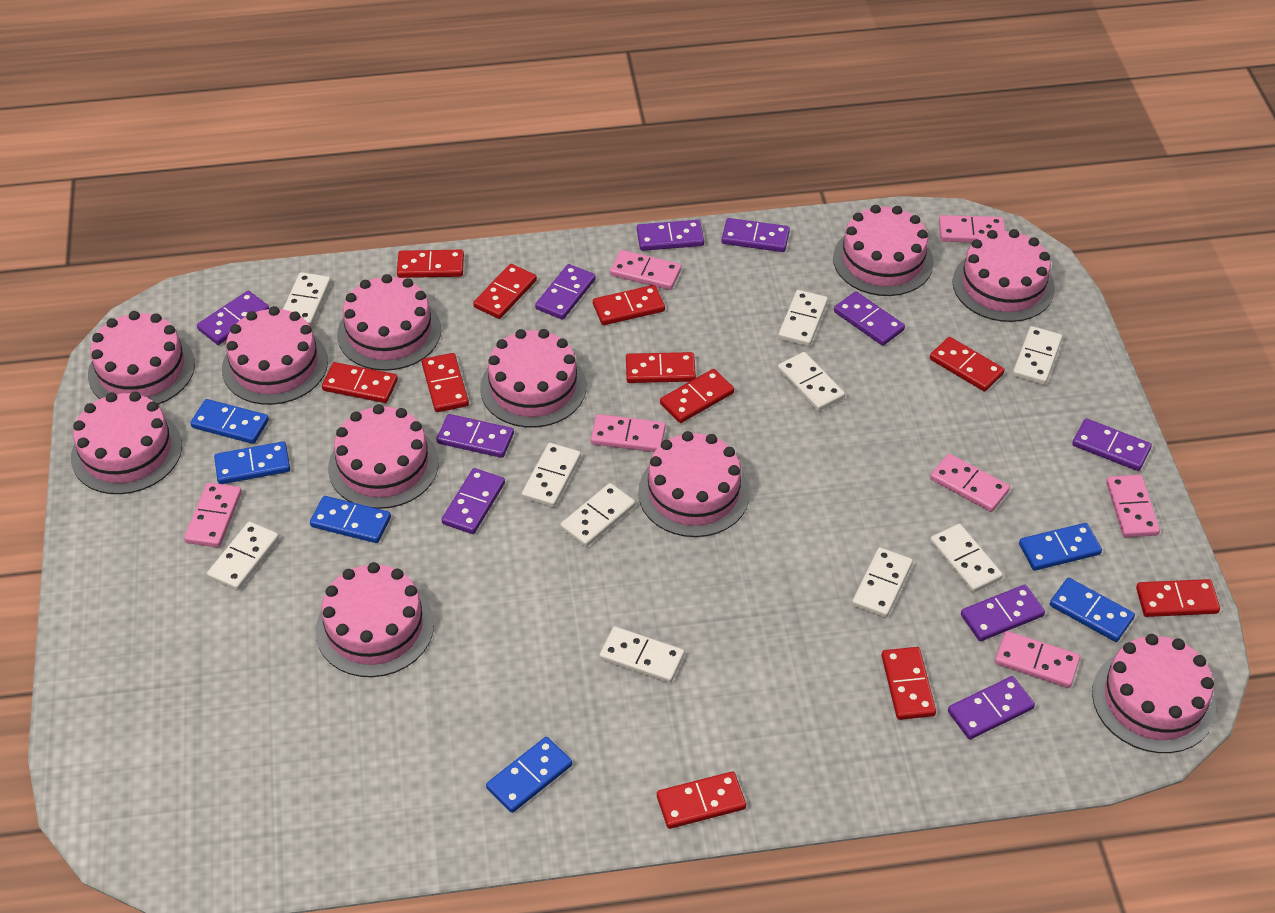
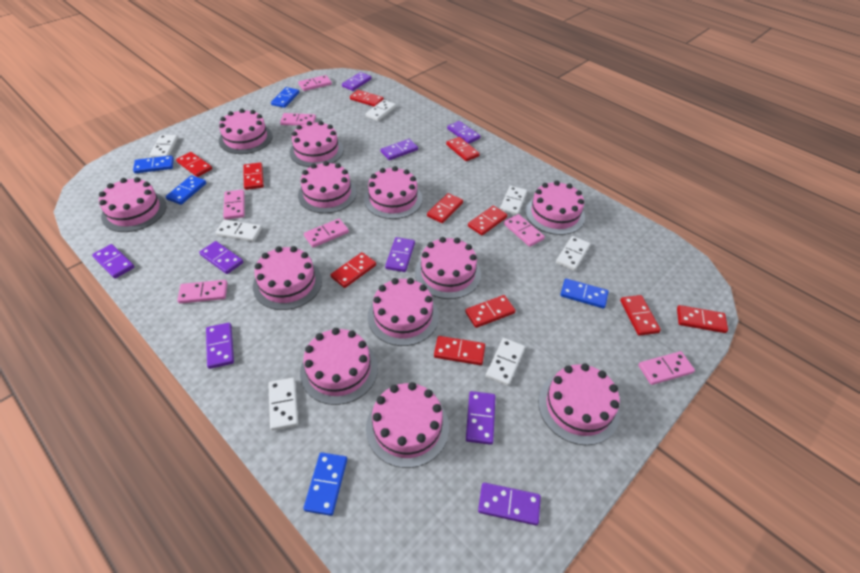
blue domino: 6 -> 5
pink cake: 11 -> 12
purple domino: 10 -> 9
white domino: 10 -> 7

